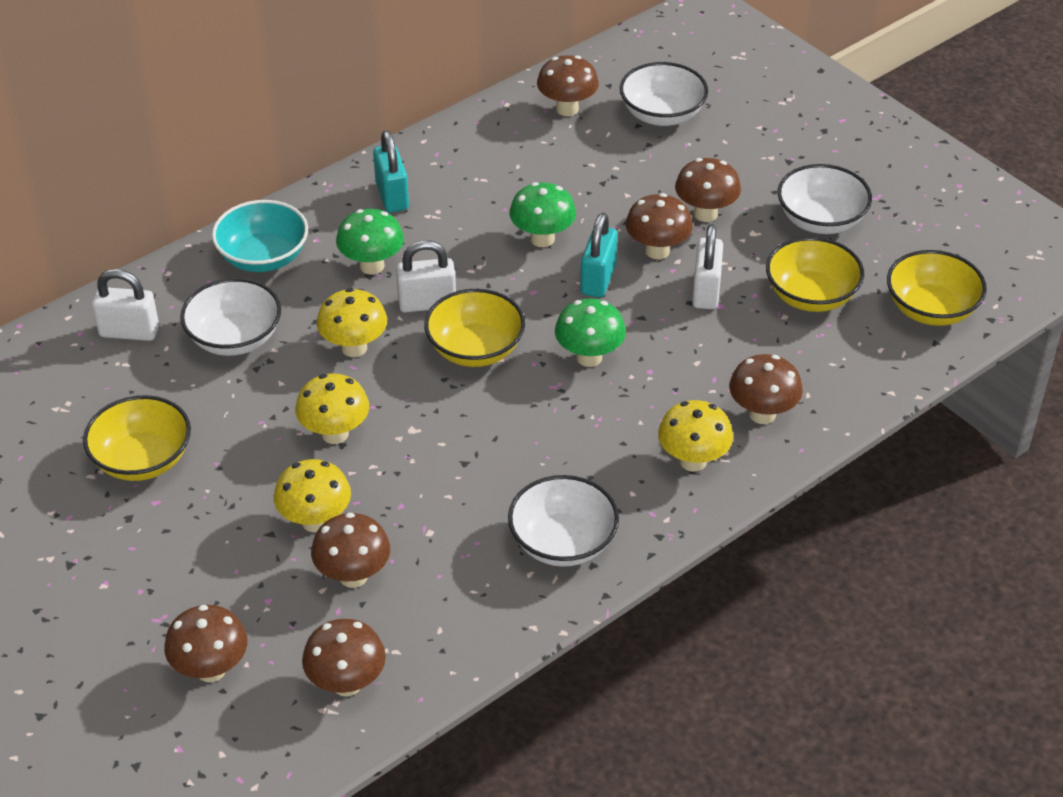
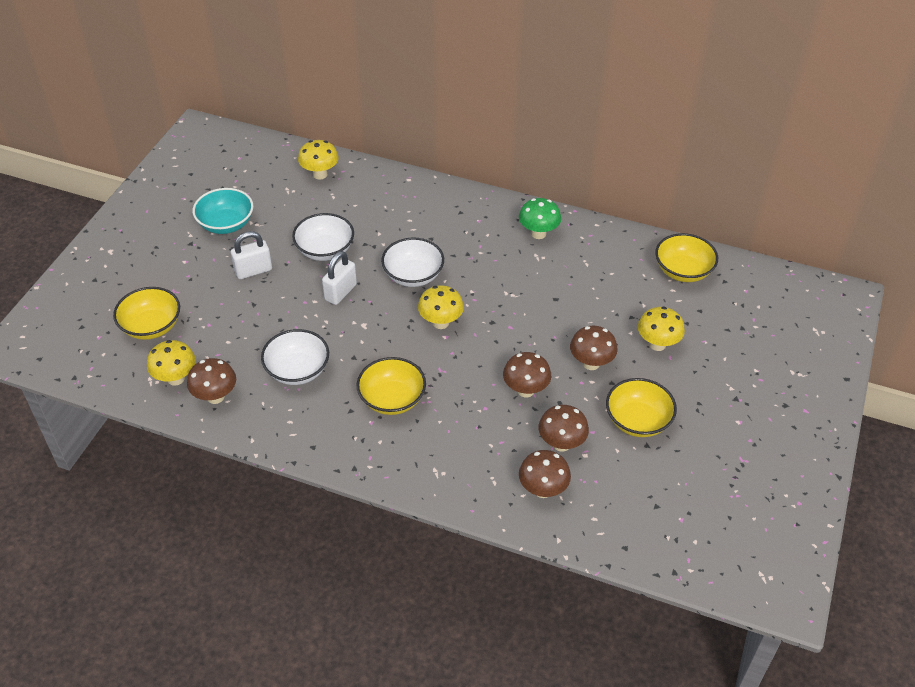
brown mushroom: 7 -> 5
green mushroom: 3 -> 1
turquoise padlock: 2 -> 0
white bowl: 4 -> 3
white padlock: 3 -> 2

